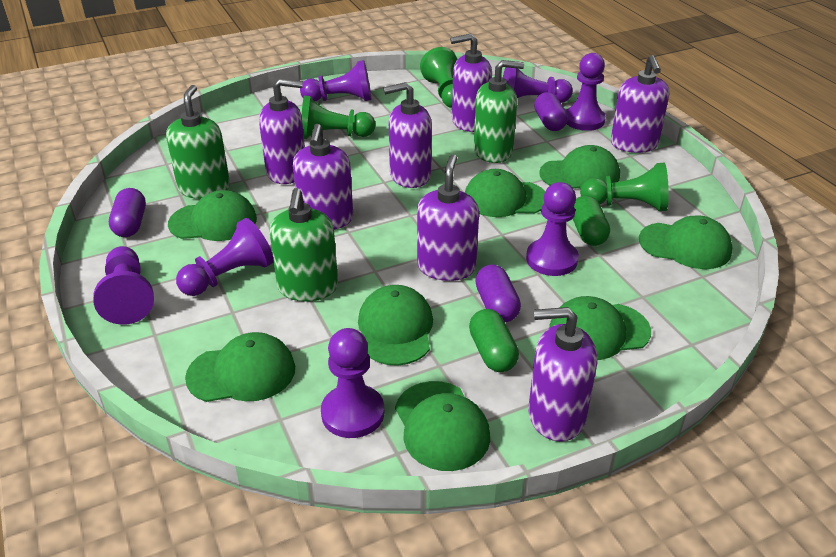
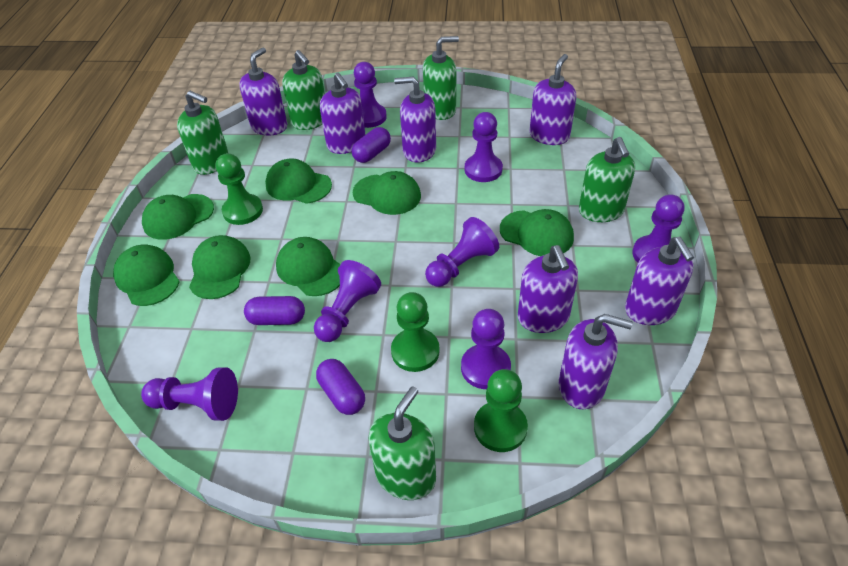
green cap: 8 -> 7
green capsule: 2 -> 0
green soap dispenser: 3 -> 5

